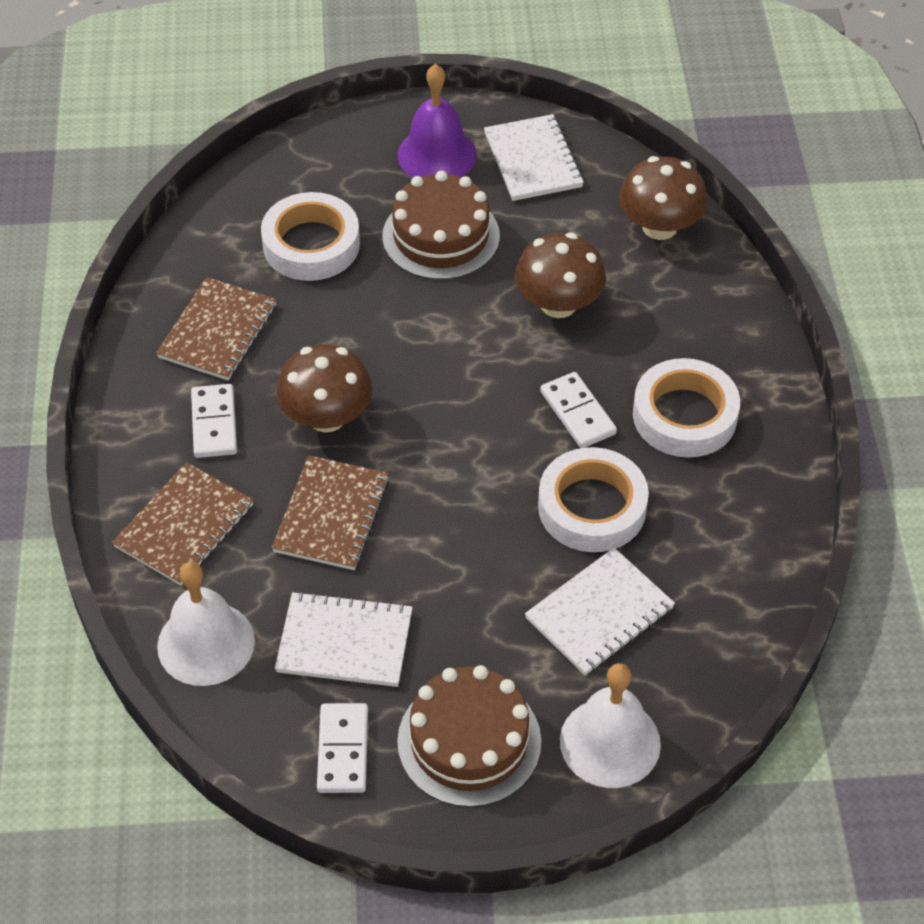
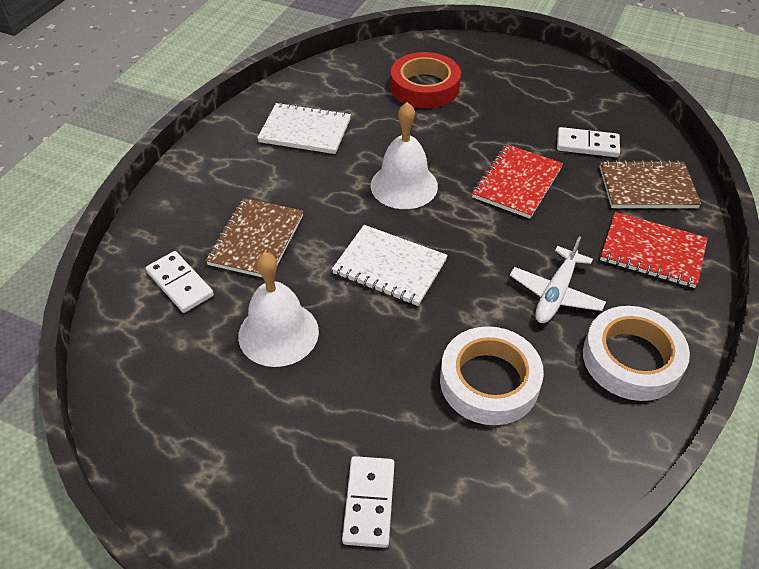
brown cake: 2 -> 0
brown mushroom: 3 -> 0
brown notebook: 3 -> 2
purple bell: 1 -> 0
red notebook: 0 -> 2
red tape: 0 -> 1
white notebook: 3 -> 2
white plane: 0 -> 1
white tape: 3 -> 2

